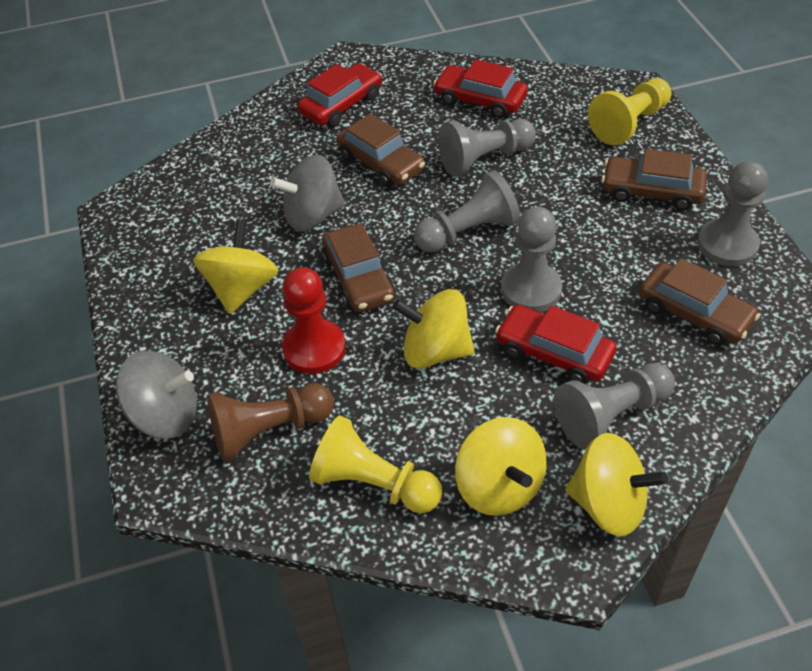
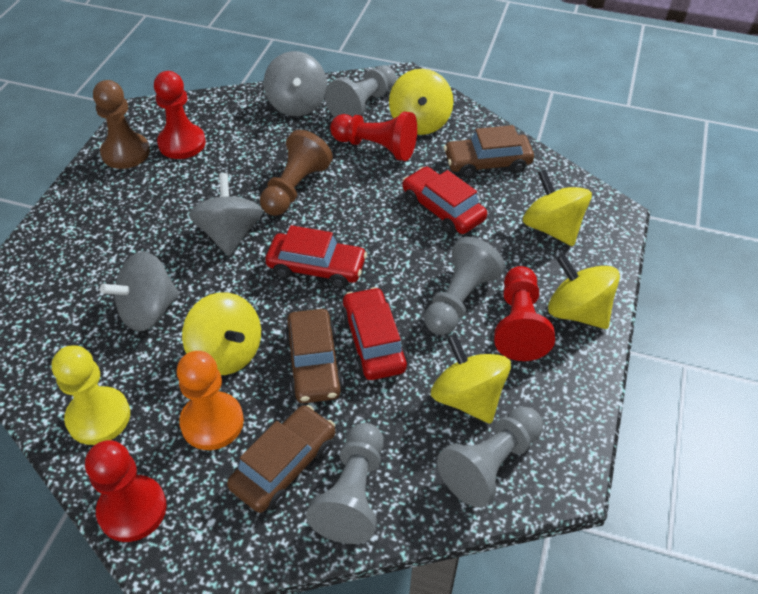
brown car: 4 -> 3
brown pawn: 1 -> 2
grey pawn: 5 -> 4
grey spinning top: 2 -> 3
orange pawn: 0 -> 1
red pawn: 1 -> 4
yellow pawn: 2 -> 1
yellow spinning top: 4 -> 5

